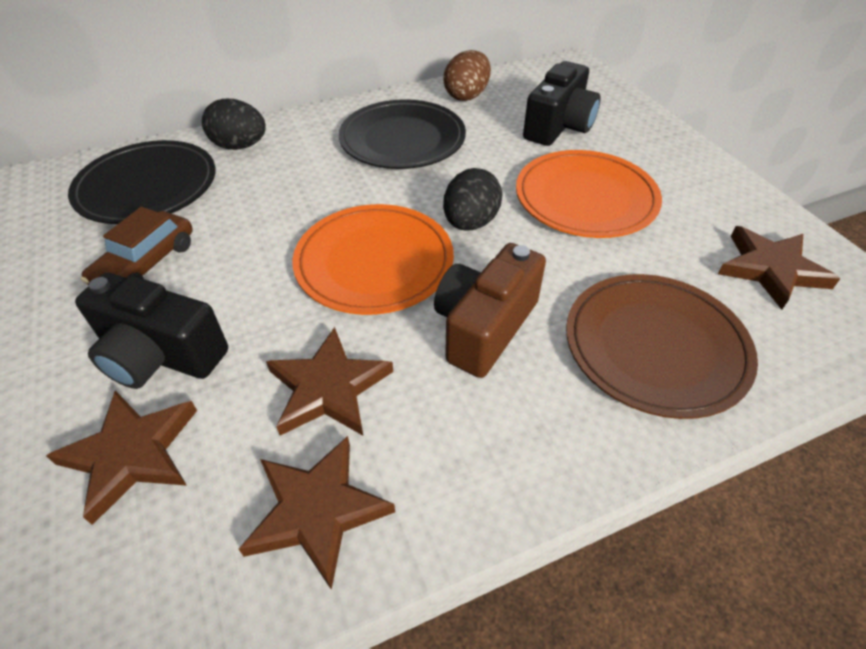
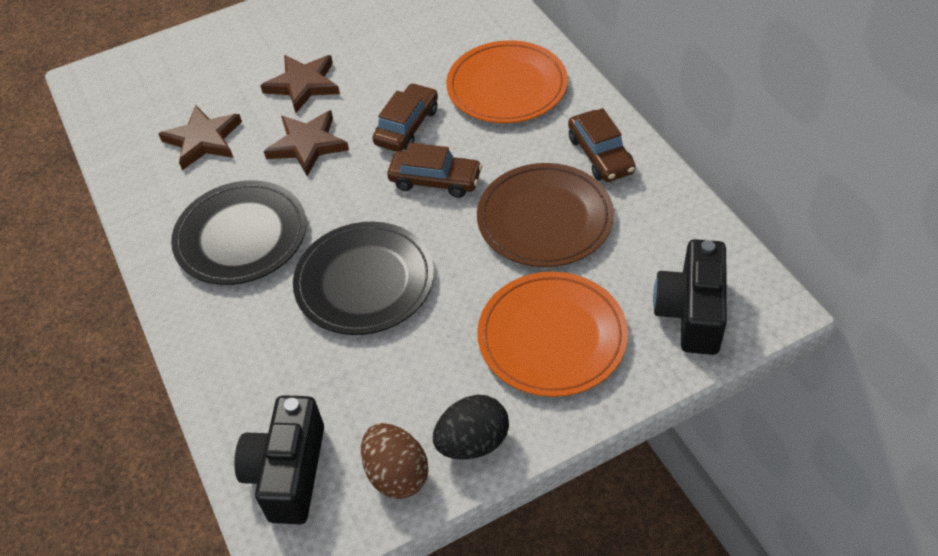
black egg: 2 -> 1
brown camera: 1 -> 0
brown car: 1 -> 3
brown star: 4 -> 3

